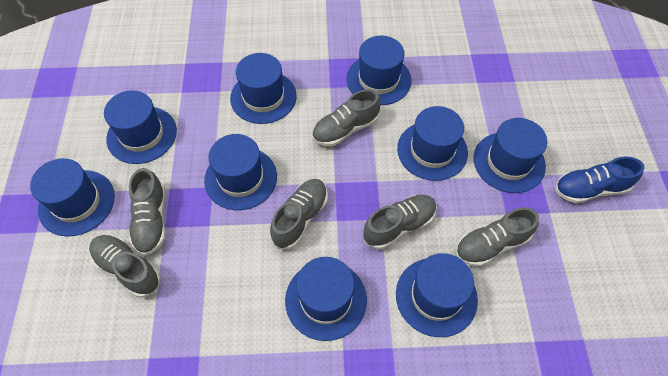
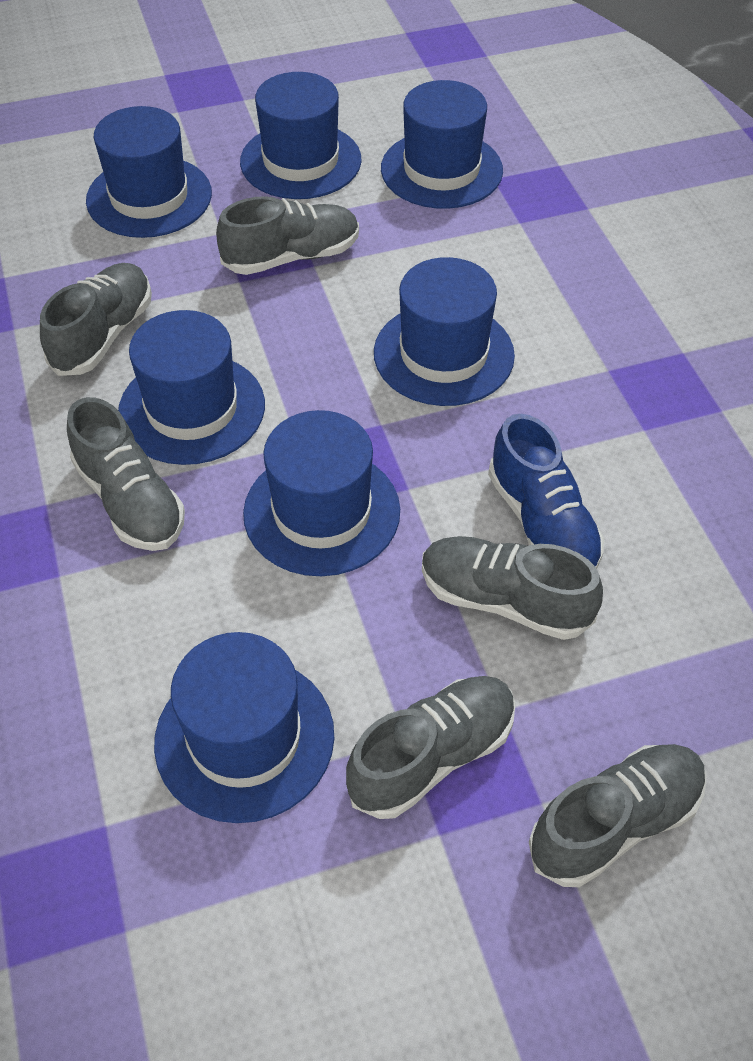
blue hat: 9 -> 7

